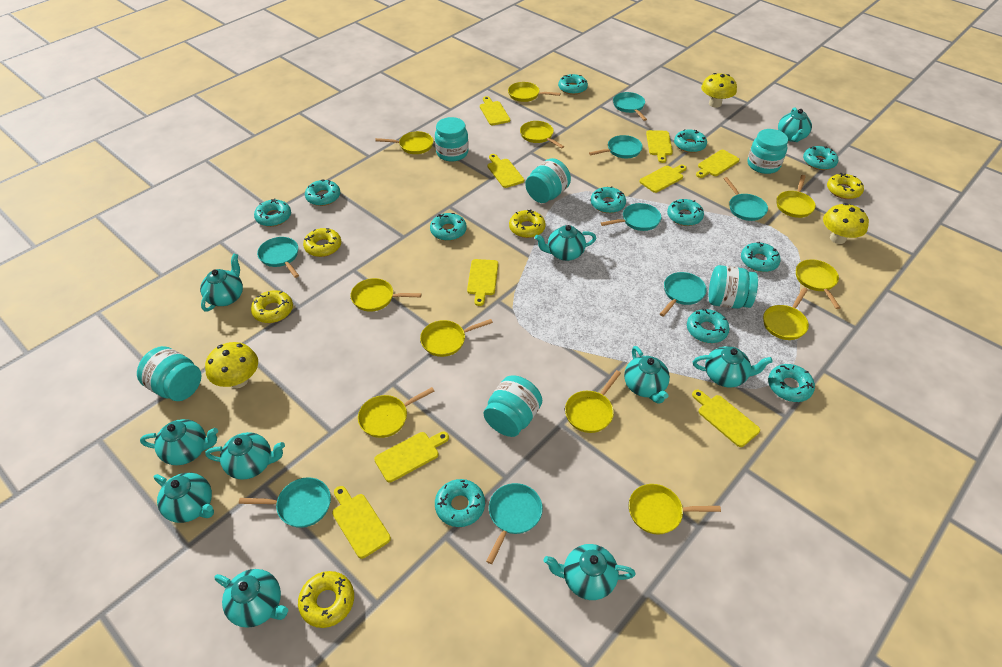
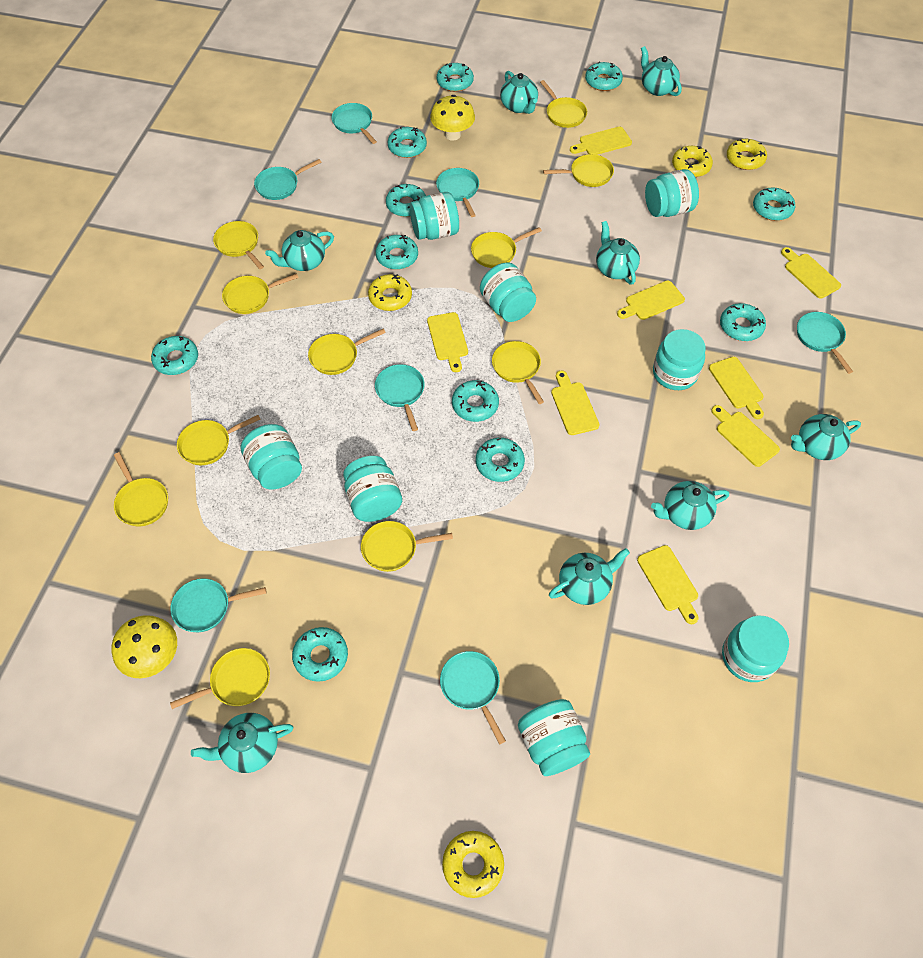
turquoise donut: 12 -> 11
turquoise jar: 6 -> 8
turquoise pan: 8 -> 7
turquoise teapot: 10 -> 8
yellow cutting board: 9 -> 8
yellow donut: 5 -> 4
yellow mushroom: 3 -> 2

